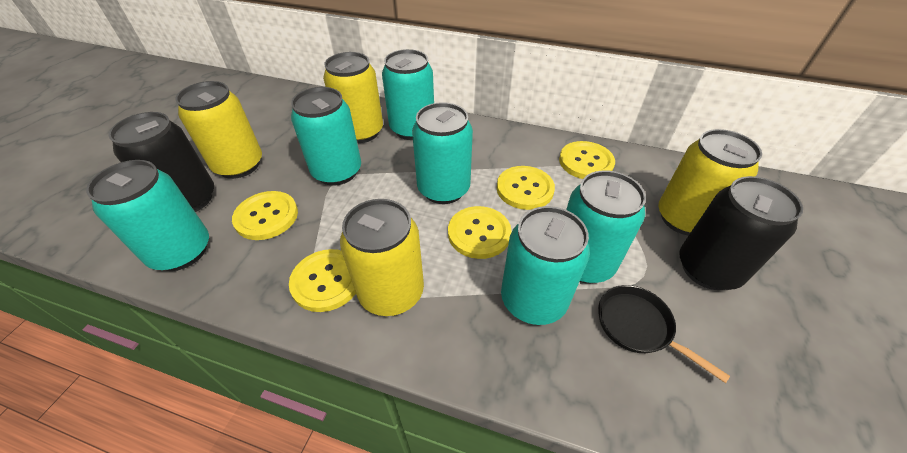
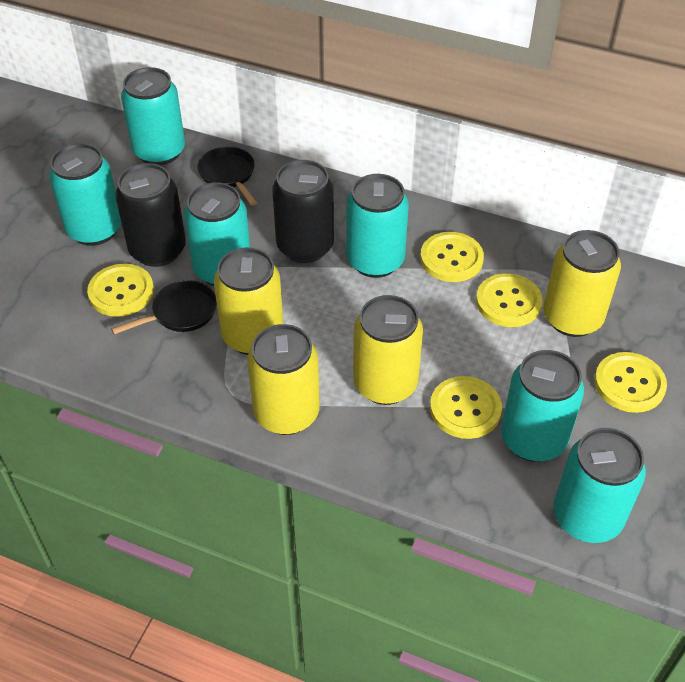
black pan: 1 -> 2

